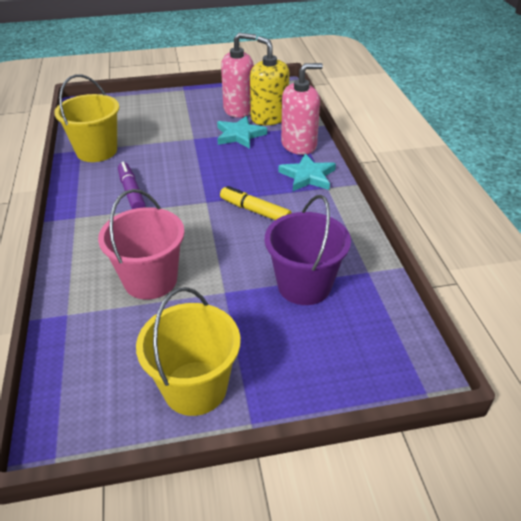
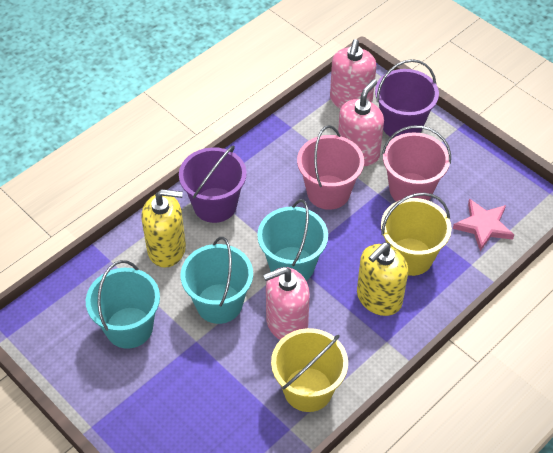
pink bucket: 1 -> 2
pink soap dispenser: 2 -> 3
pink star: 0 -> 1
purple bucket: 1 -> 2
purple marker: 1 -> 0
turquoise bucket: 0 -> 3
turquoise star: 2 -> 0
yellow marker: 1 -> 0
yellow soap dispenser: 1 -> 2

